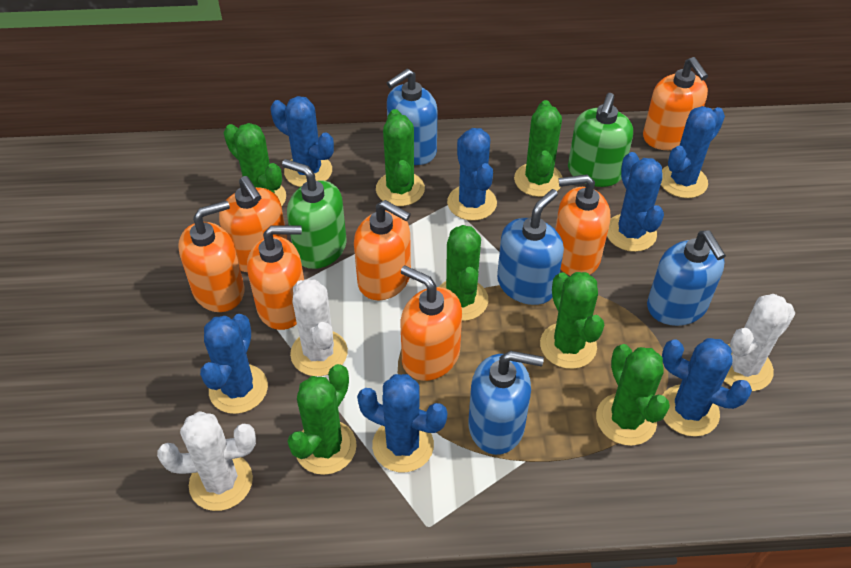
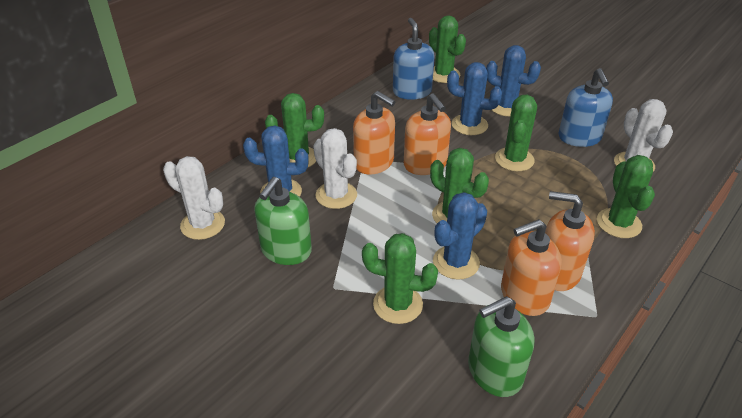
blue cactus: 7 -> 4
blue soap dispenser: 4 -> 2
green cactus: 7 -> 6
orange soap dispenser: 7 -> 4

